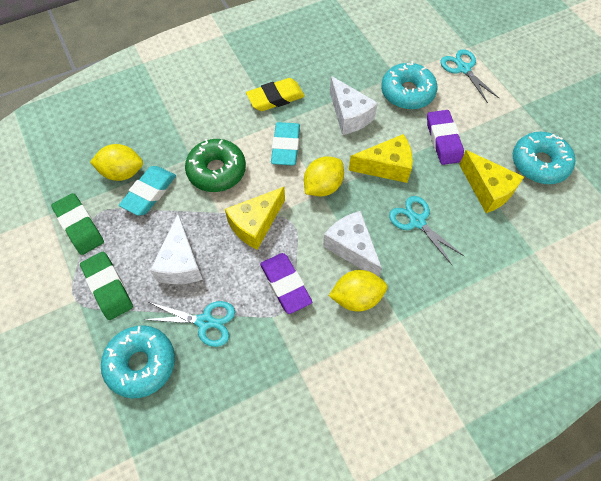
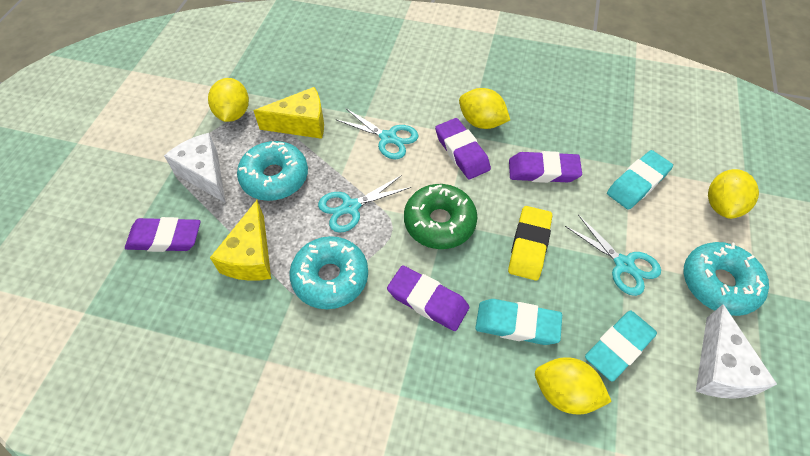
green eraser: 2 -> 0
purple eraser: 2 -> 4
turquoise eraser: 2 -> 3
white cheese: 3 -> 2
yellow cheese: 3 -> 2
yellow lemon: 3 -> 4

